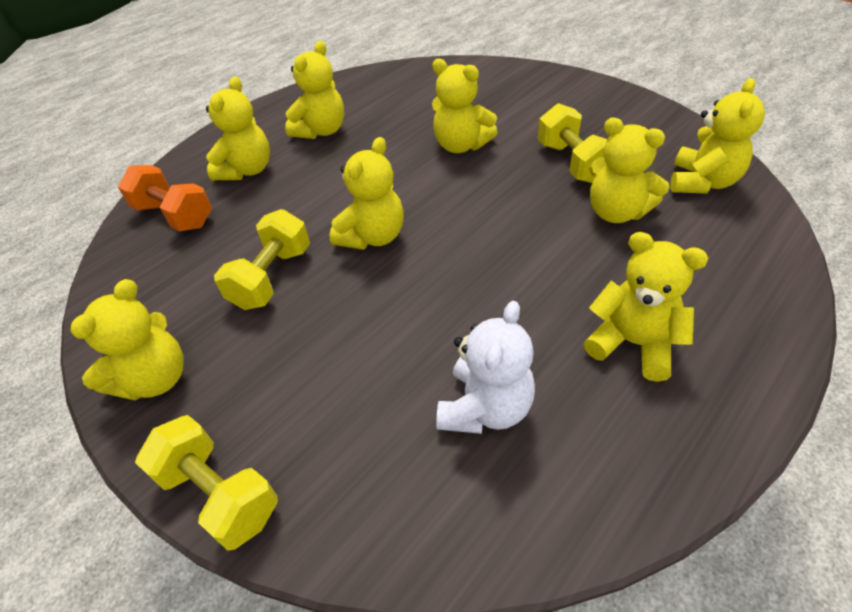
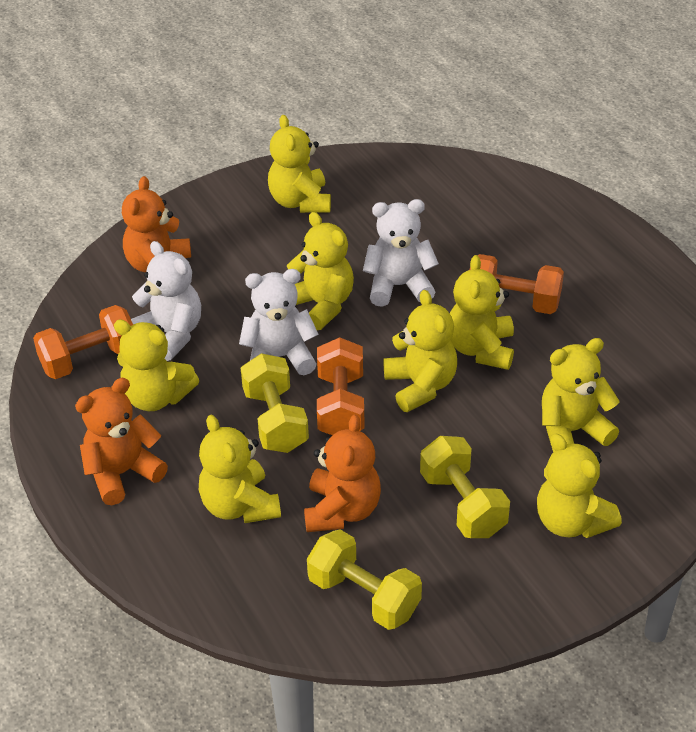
orange dumbbell: 1 -> 3
orange teddy bear: 0 -> 3
white teddy bear: 1 -> 3

